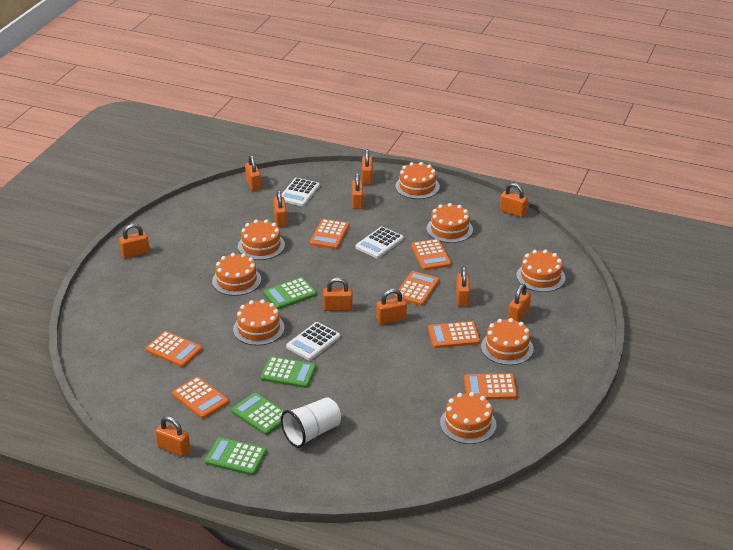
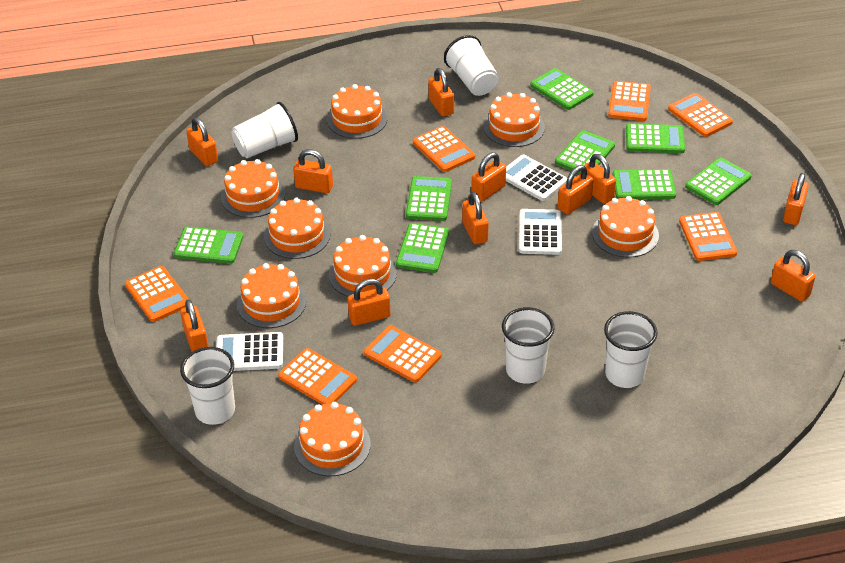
green calculator: 4 -> 8
white cup: 1 -> 5

